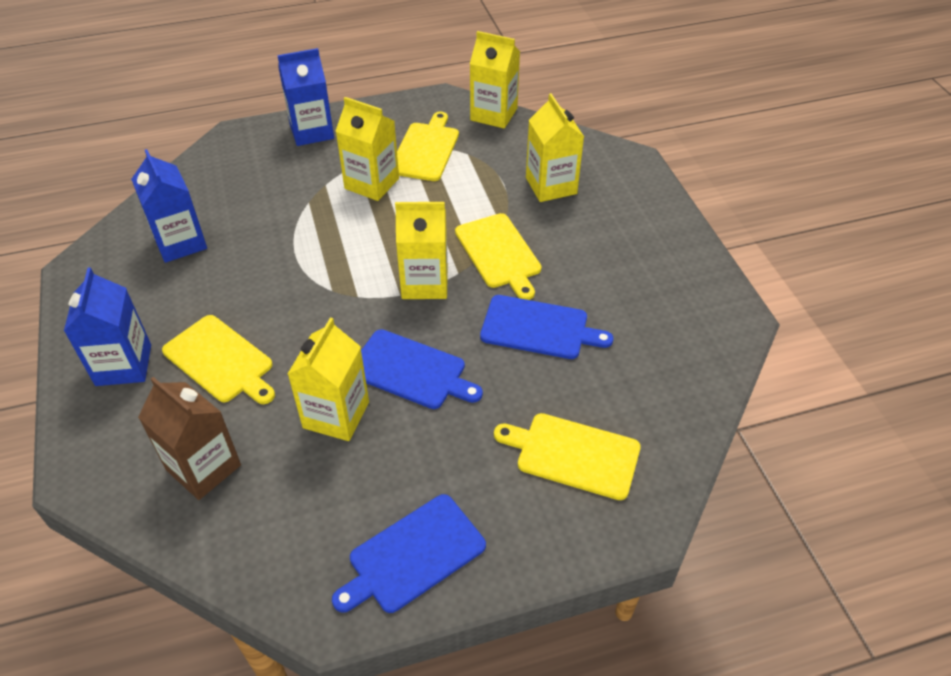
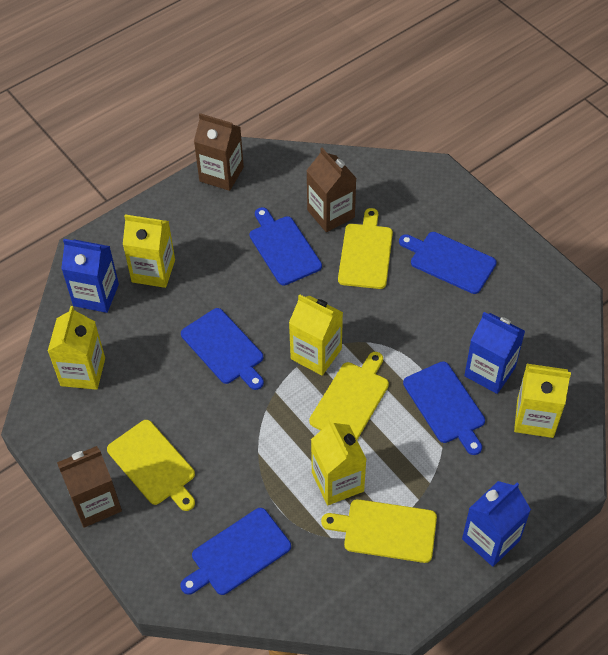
blue cutting board: 3 -> 5
brown carton: 1 -> 3

